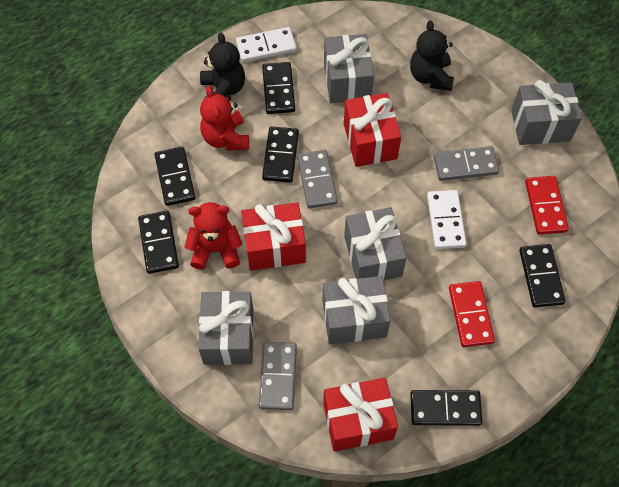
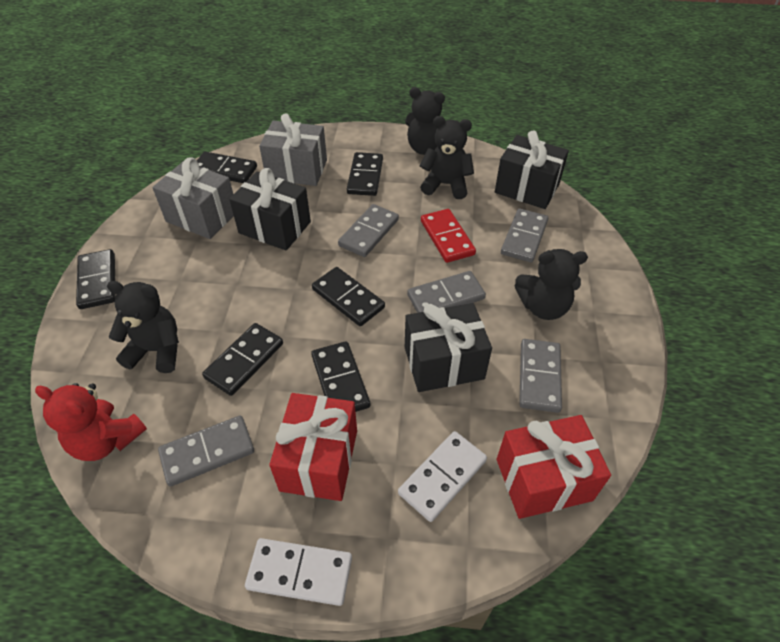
black gift: 0 -> 3
black teddy bear: 2 -> 4
grey domino: 3 -> 5
grey gift: 5 -> 2
red domino: 2 -> 1
red gift: 3 -> 2
red teddy bear: 2 -> 1

